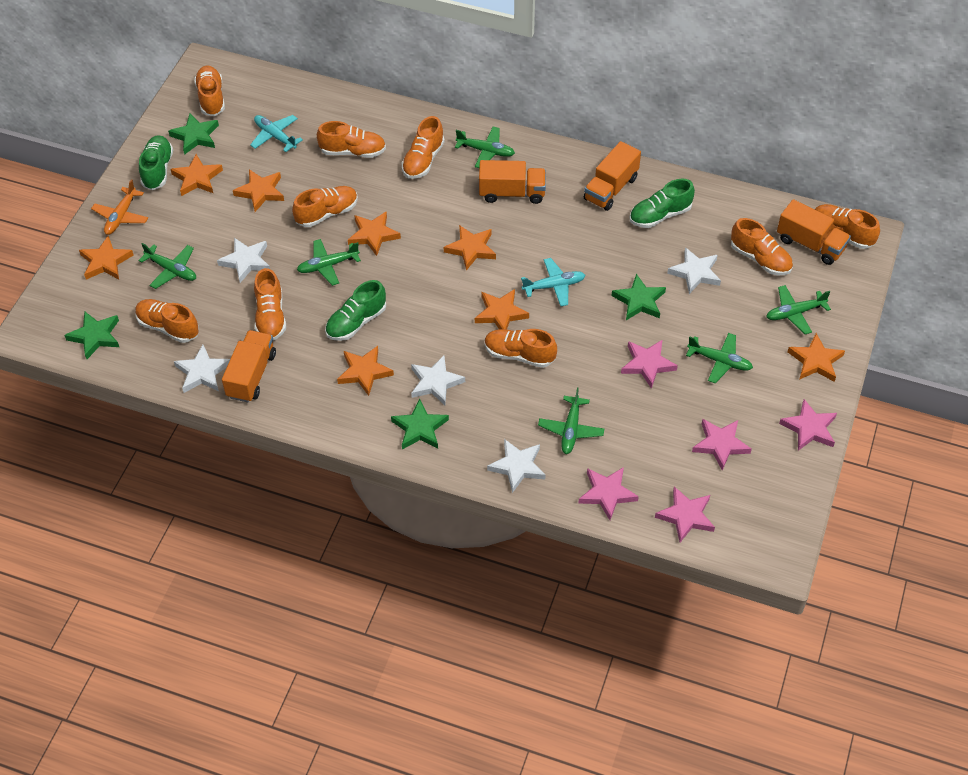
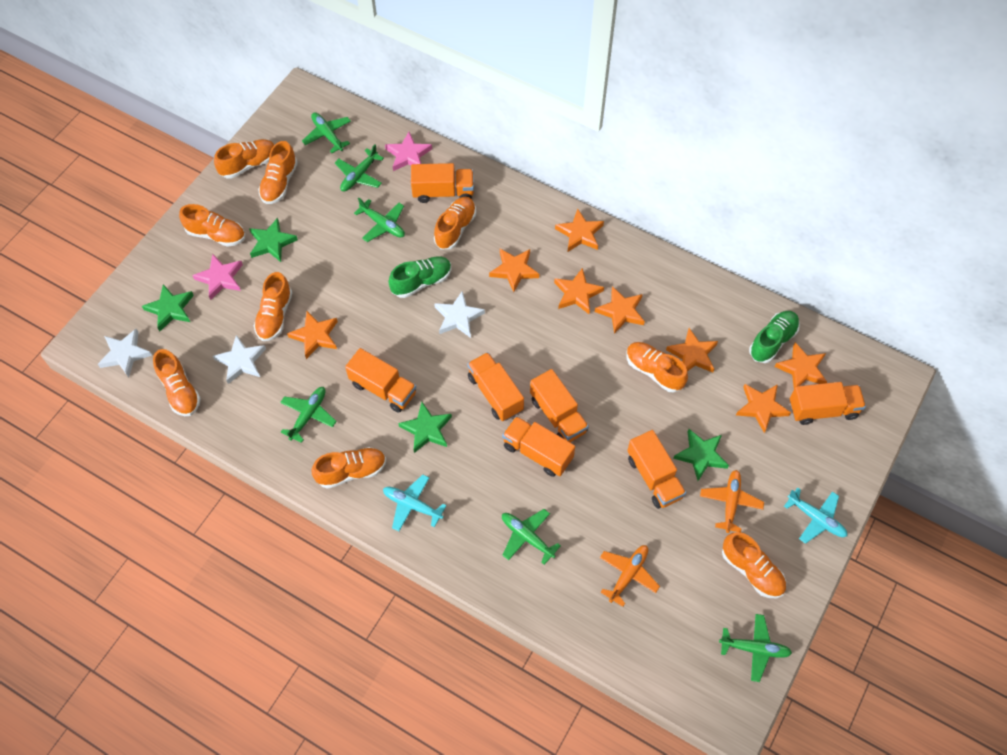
green shoe: 3 -> 2
orange plane: 1 -> 2
orange truck: 4 -> 7
pink star: 5 -> 2
white star: 5 -> 3

